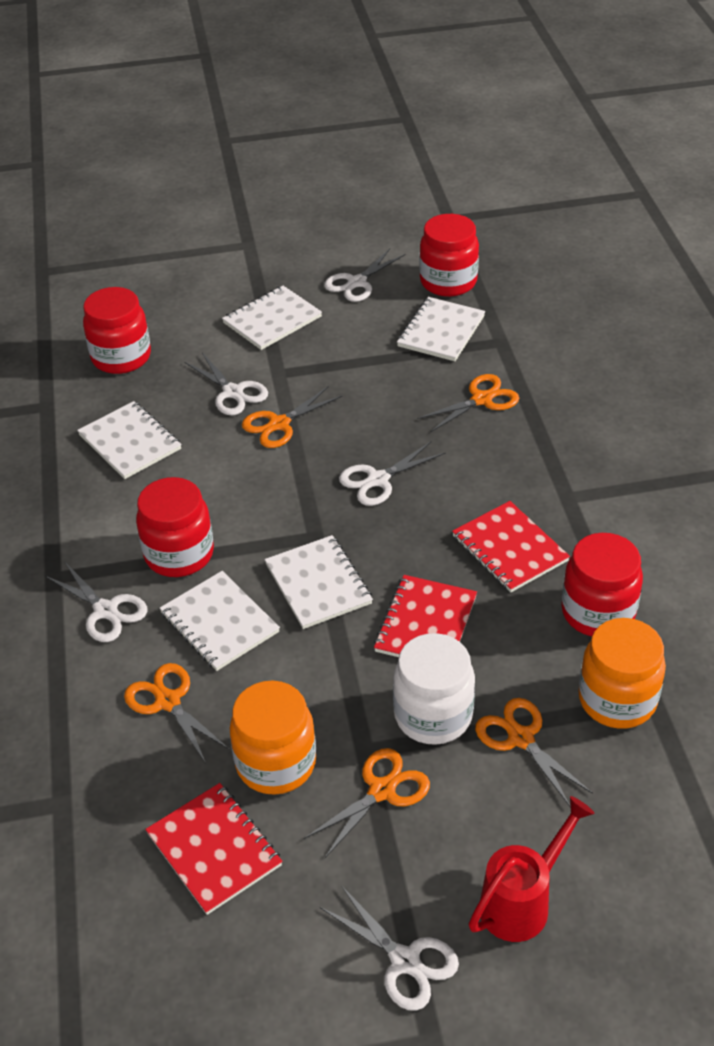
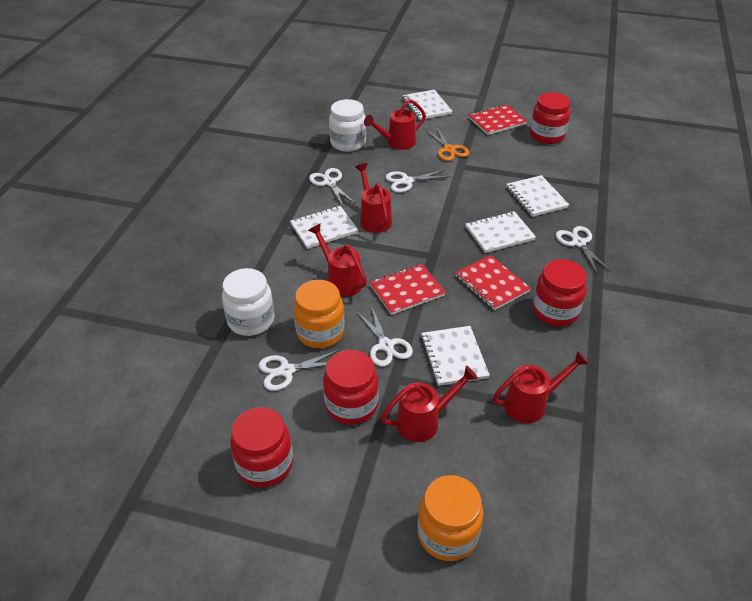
orange scissors: 5 -> 1
red watering can: 1 -> 5
white jar: 1 -> 2

